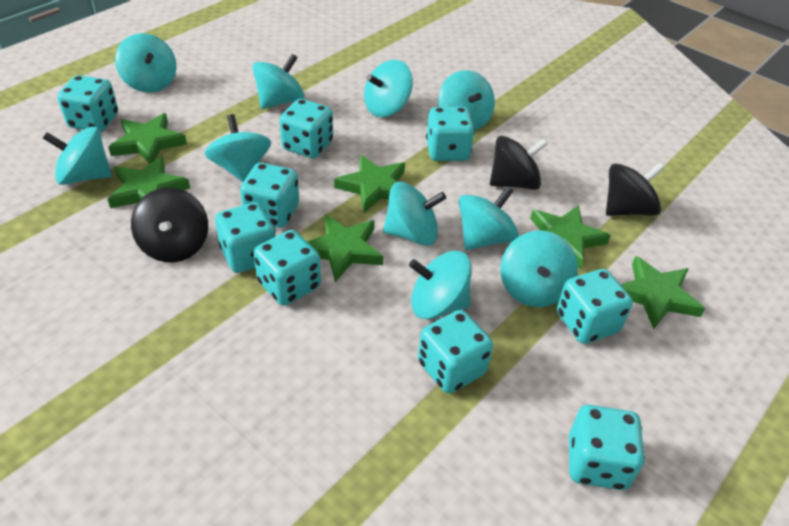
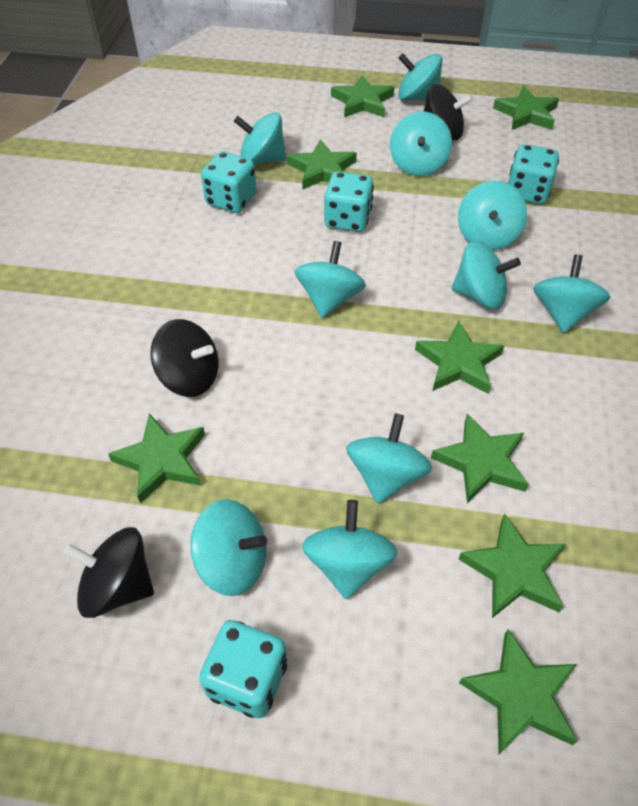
green star: 6 -> 8
turquoise dice: 9 -> 4

